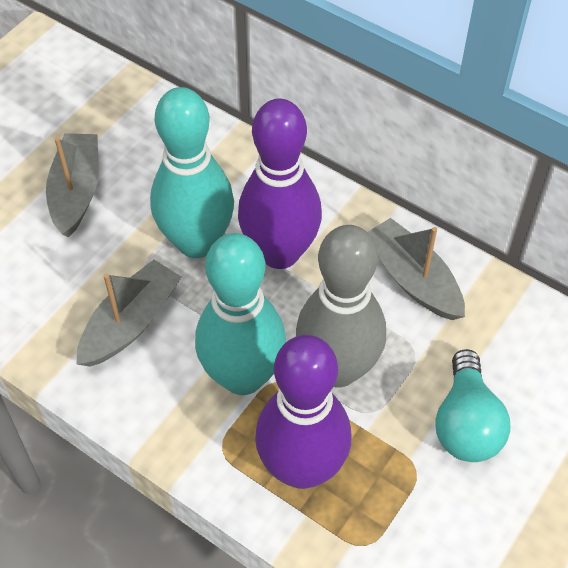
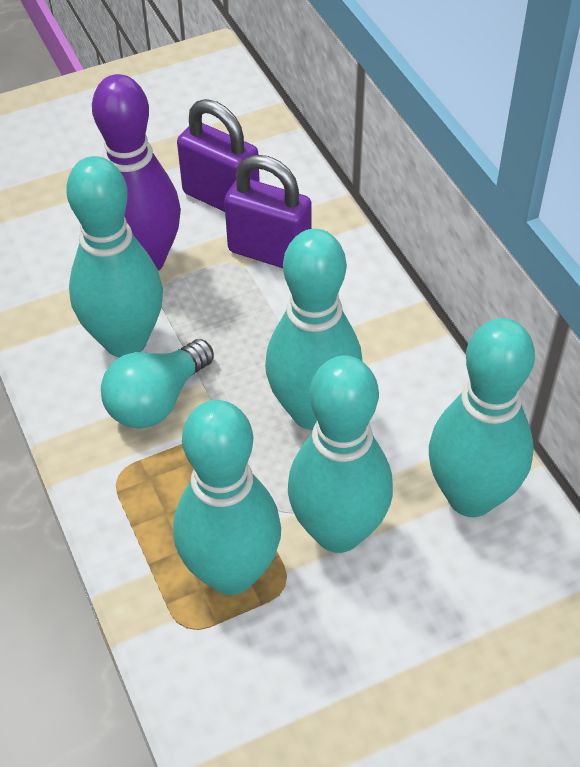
grey boat: 3 -> 0
grey bowling pin: 1 -> 0
purple bowling pin: 2 -> 1
purple padlock: 0 -> 2
turquoise bowling pin: 2 -> 5

